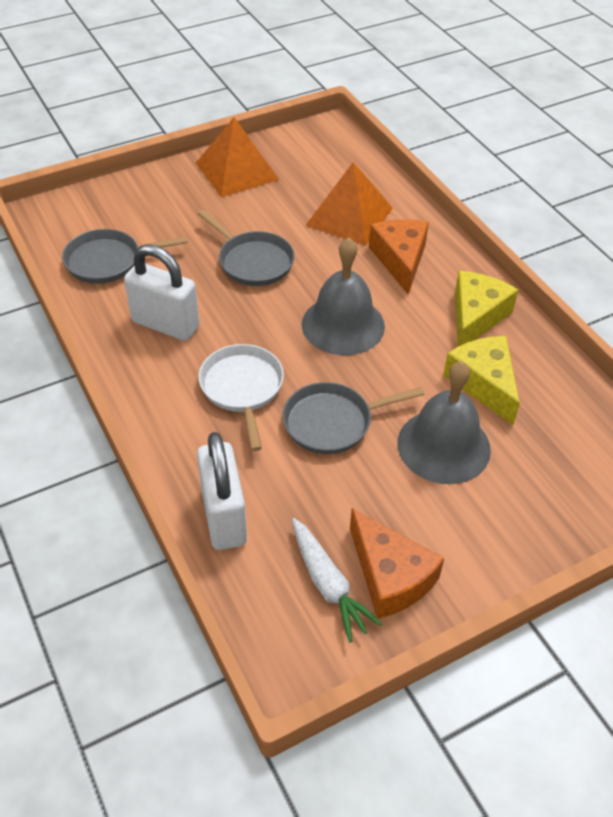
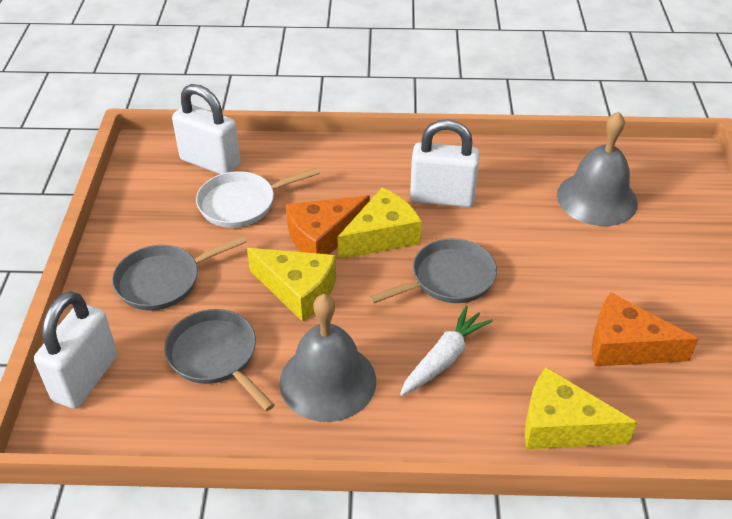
orange pyramid: 2 -> 0
white padlock: 2 -> 3
yellow cheese: 2 -> 3

